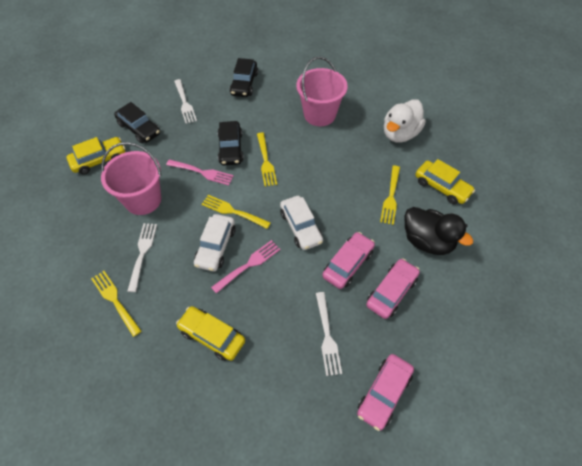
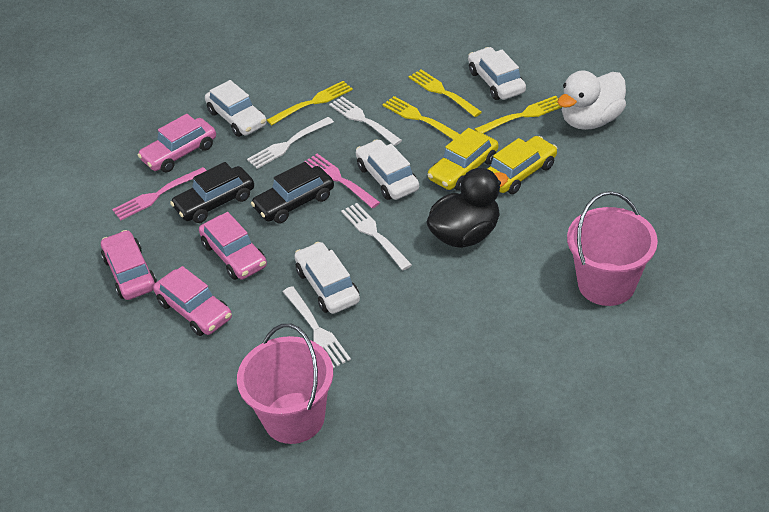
black car: 3 -> 2
pink car: 3 -> 4
white car: 2 -> 4
white fork: 3 -> 4
yellow car: 3 -> 2

